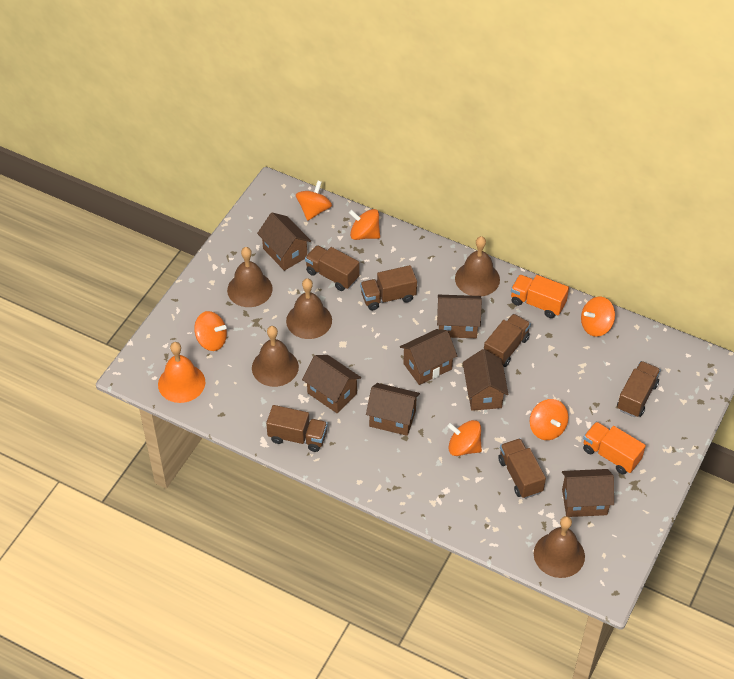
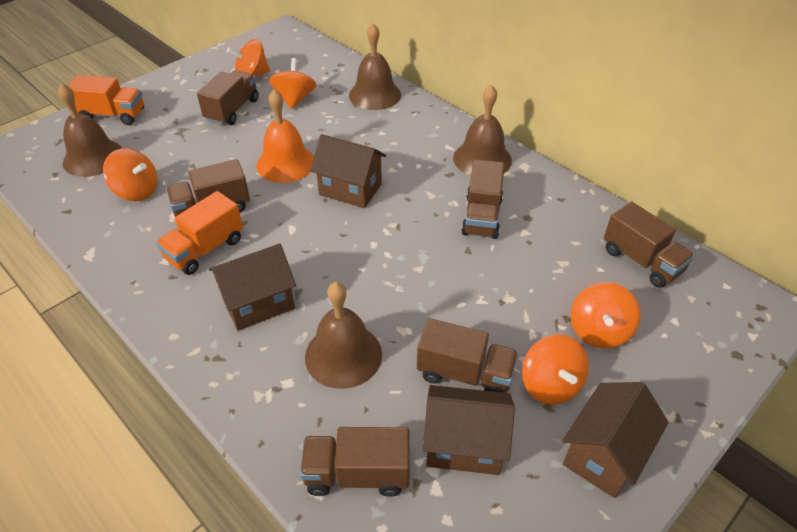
brown bell: 5 -> 4
brown house: 7 -> 4
orange spinning top: 6 -> 5

